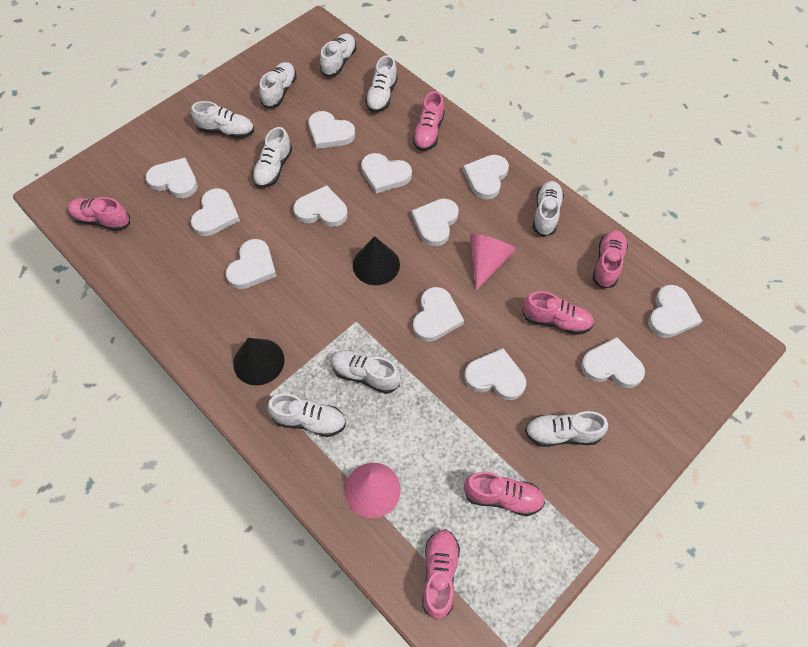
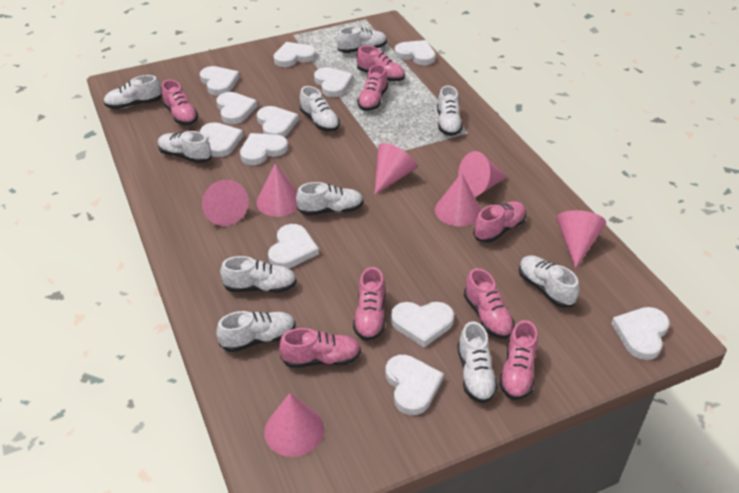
black cone: 2 -> 0
pink cone: 2 -> 7
pink shoe: 6 -> 8
white shoe: 9 -> 10

